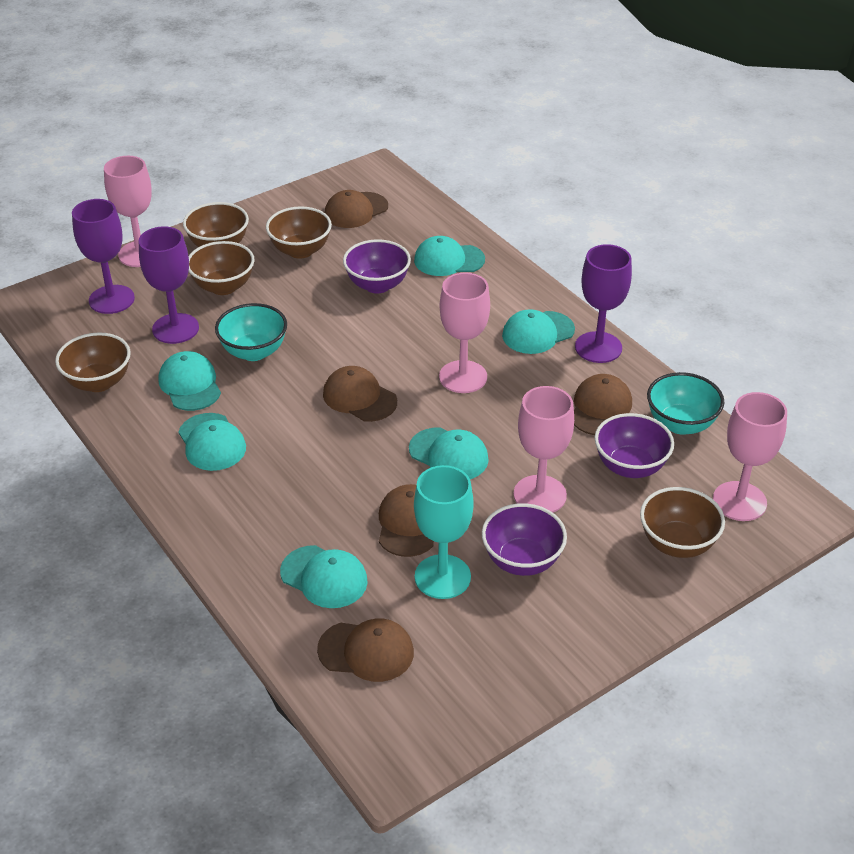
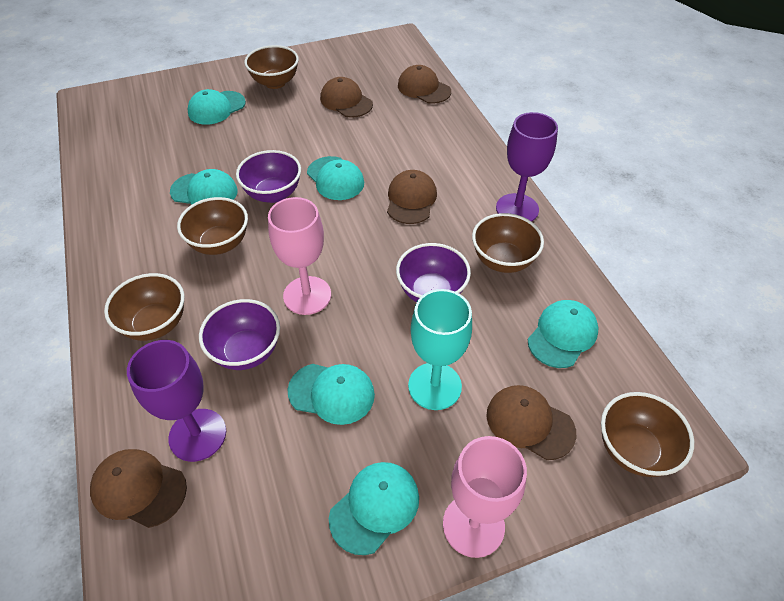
pink goblet: 4 -> 2
purple goblet: 3 -> 2
turquoise bowl: 2 -> 0

